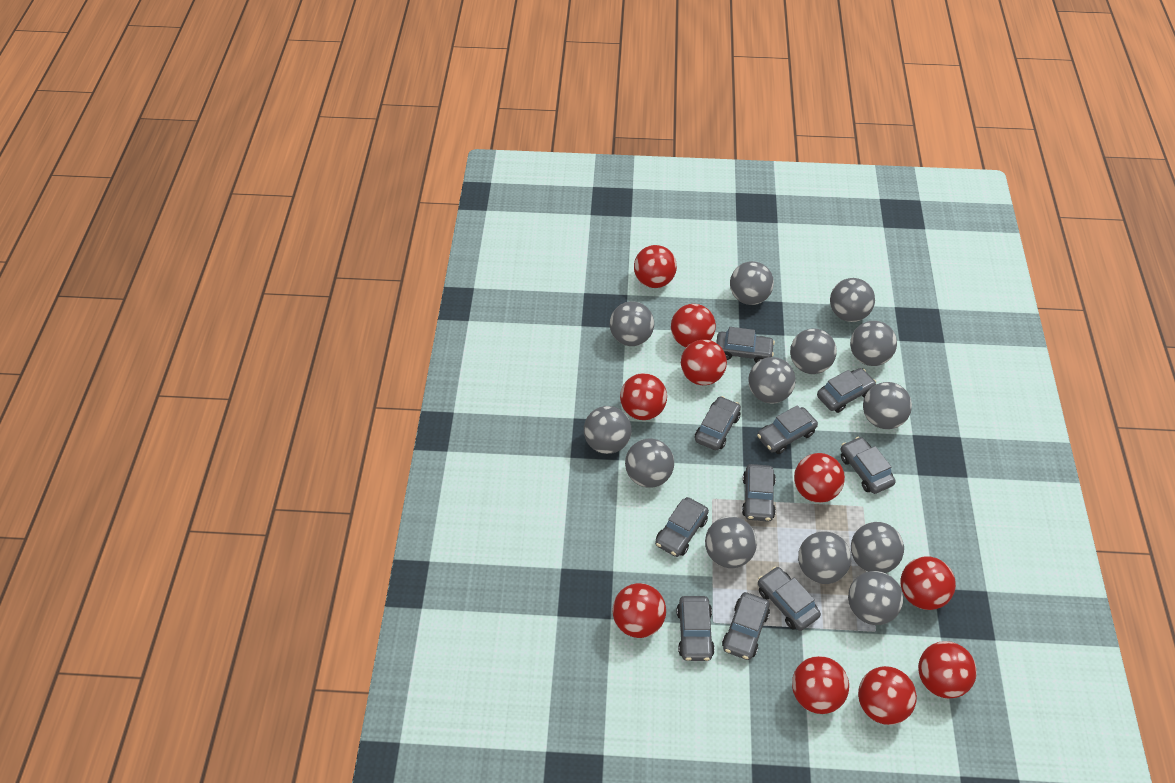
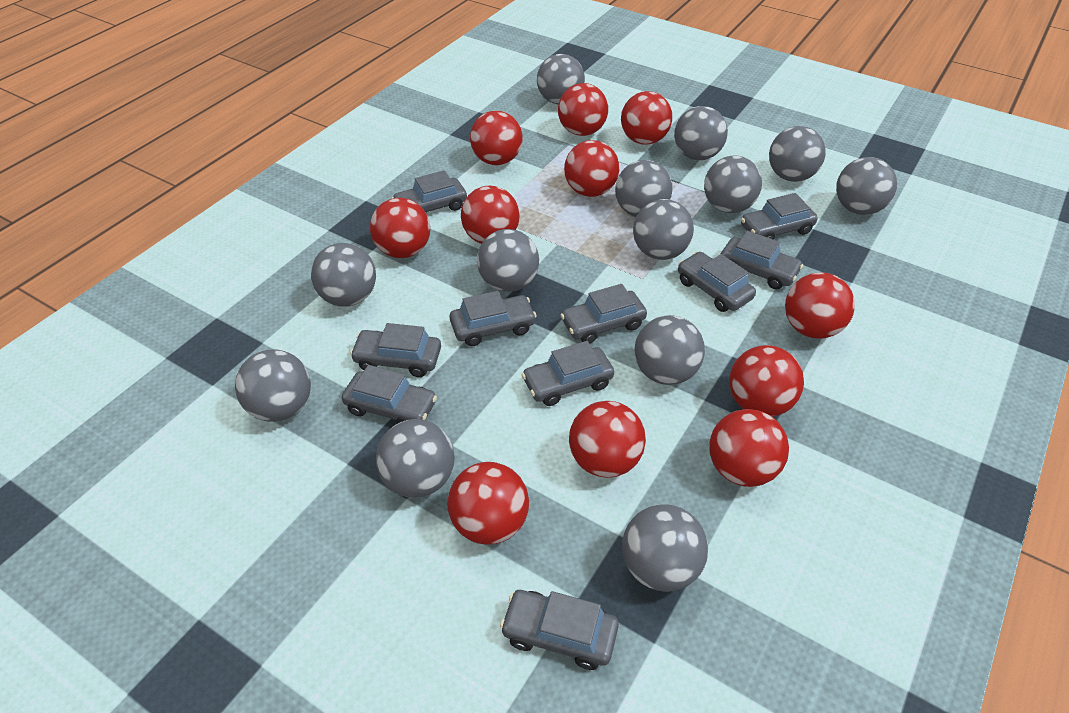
red ball: 10 -> 11

